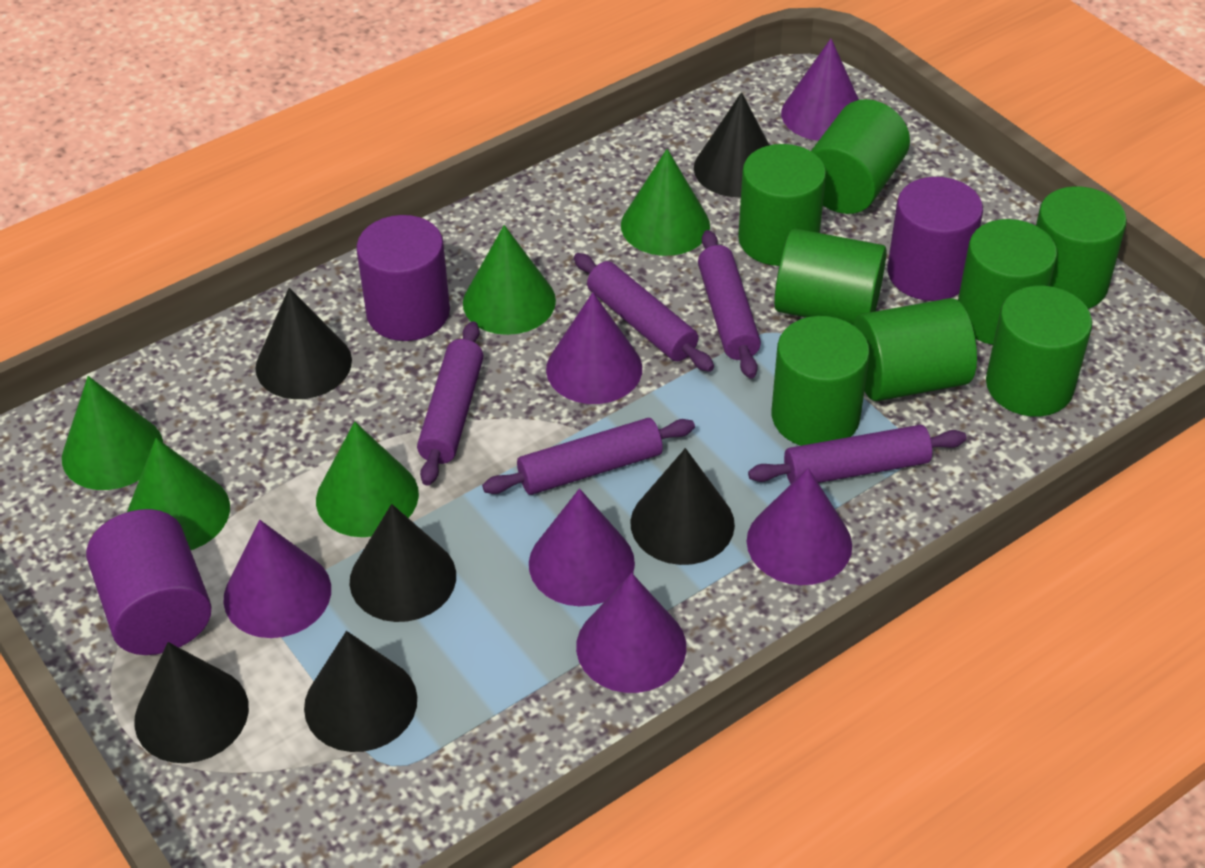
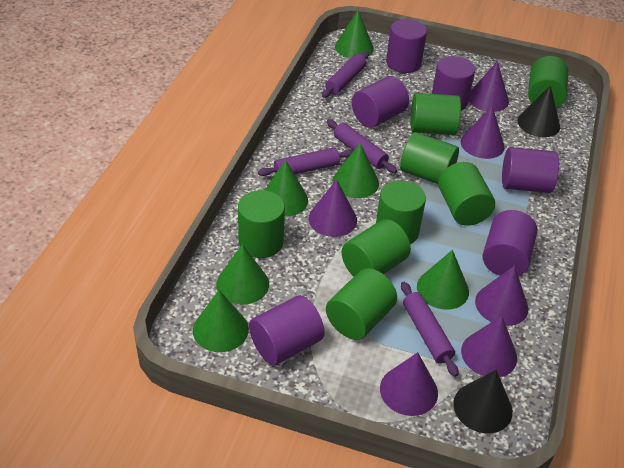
black cone: 6 -> 2
green cone: 5 -> 6
purple cylinder: 3 -> 6
purple rolling pin: 5 -> 4

